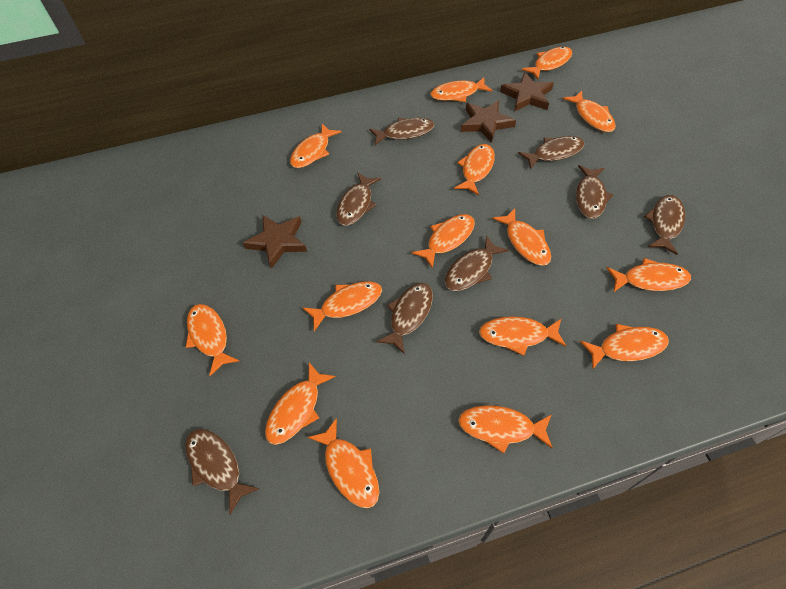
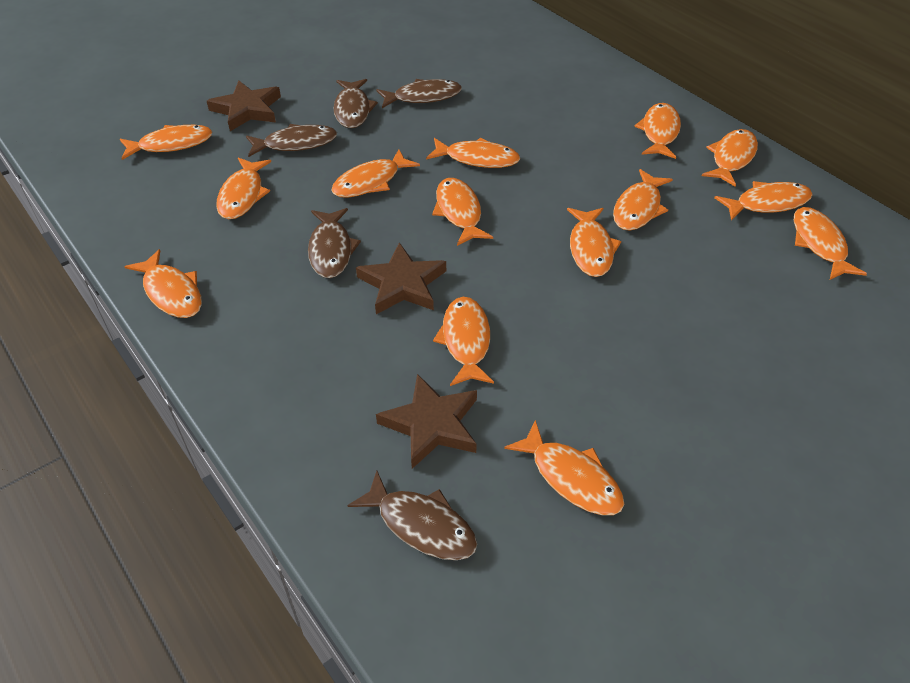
brown fish: 8 -> 5
orange fish: 15 -> 14

